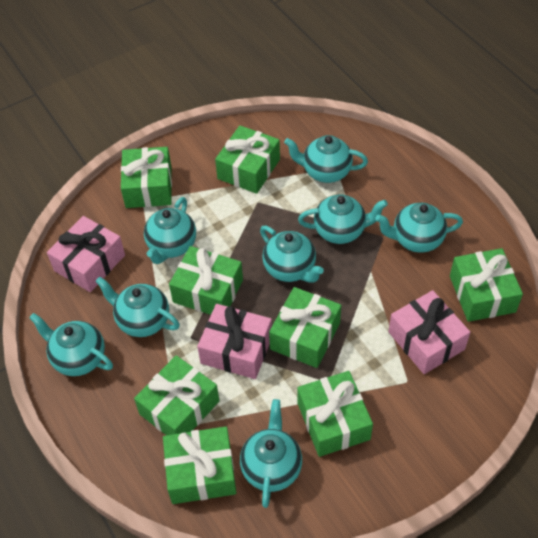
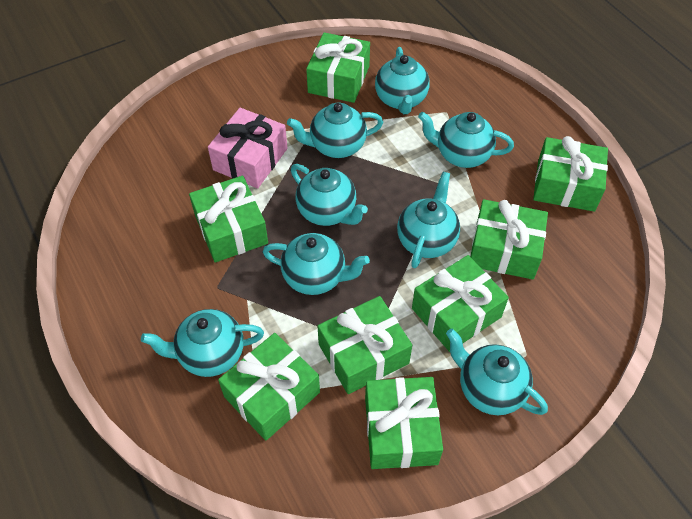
pink gift: 3 -> 1

